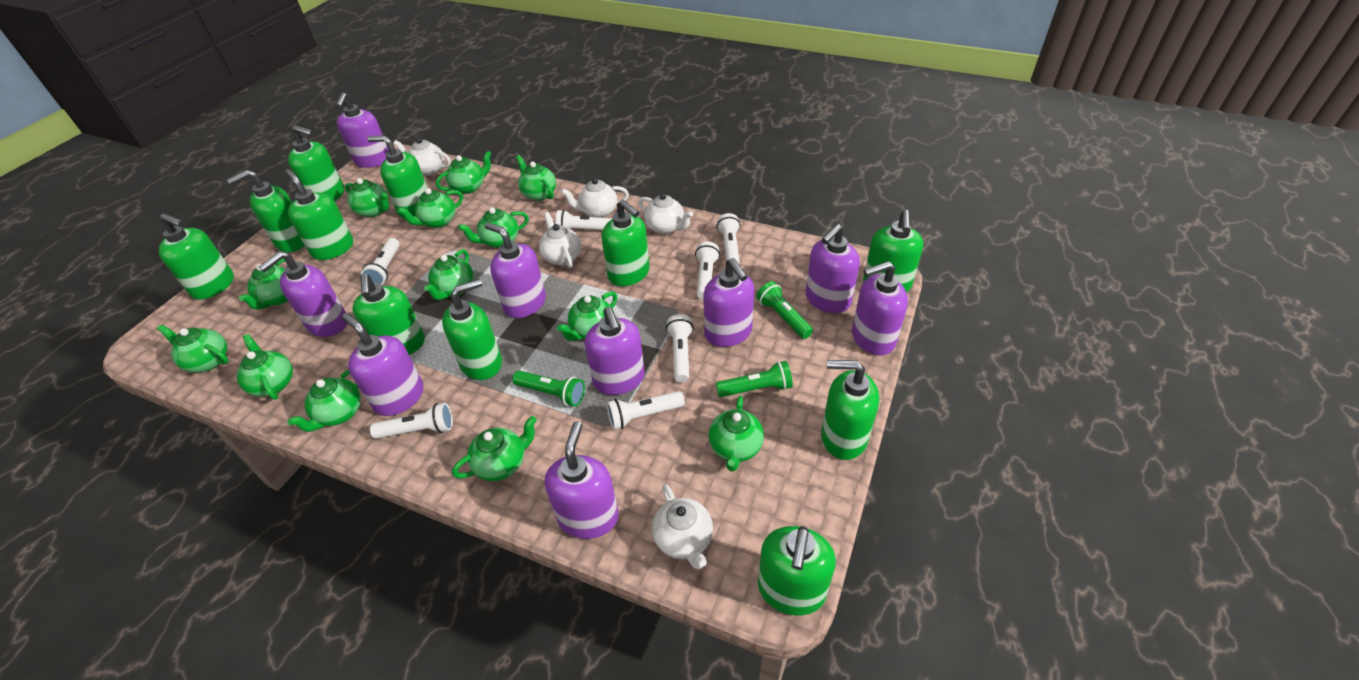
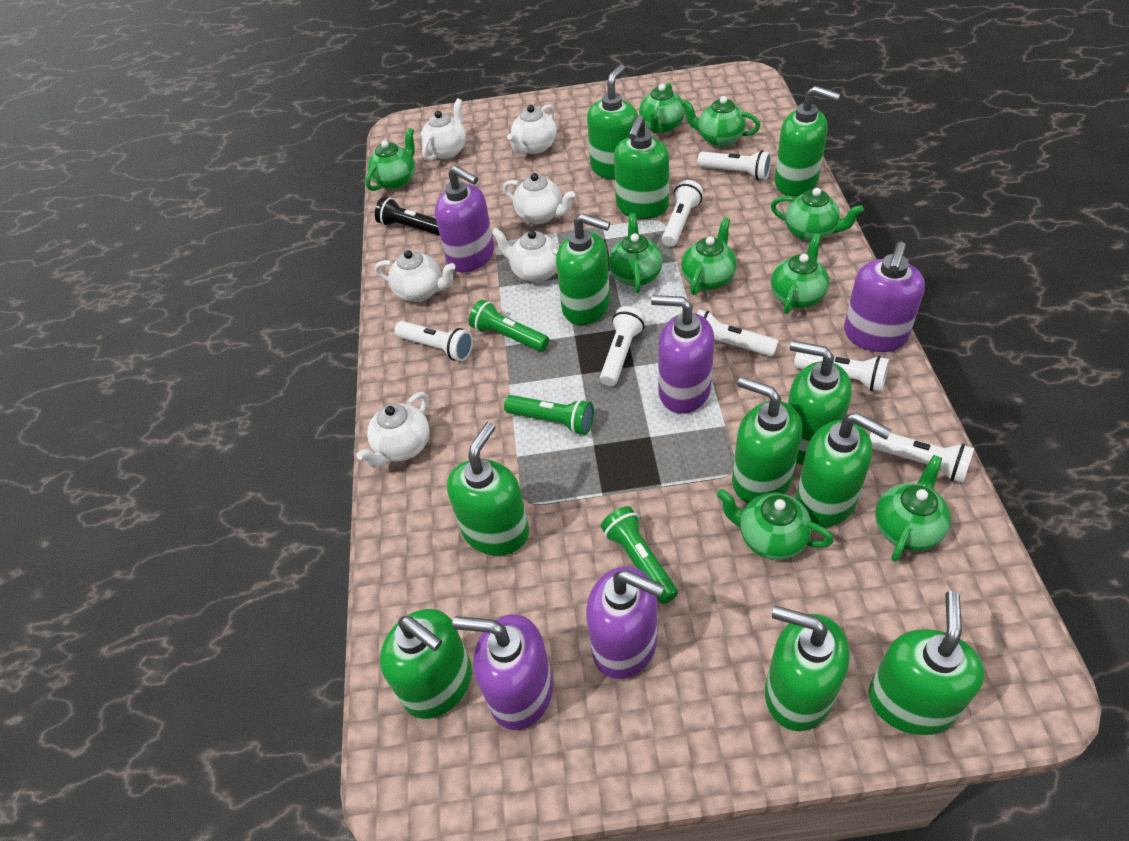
black flashlight: 0 -> 1
green teapot: 13 -> 9
purple soap dispenser: 9 -> 5
white teapot: 5 -> 6

